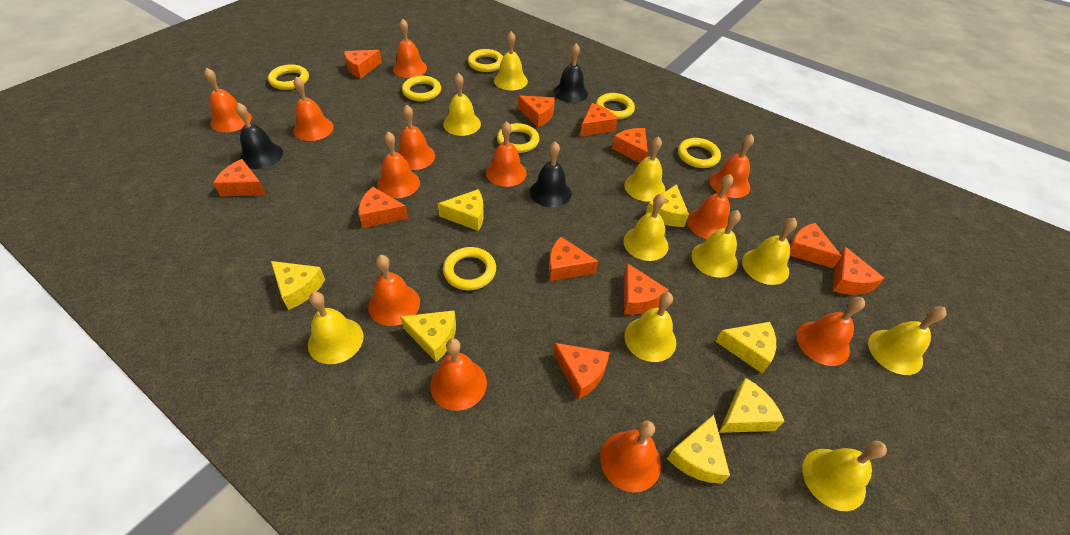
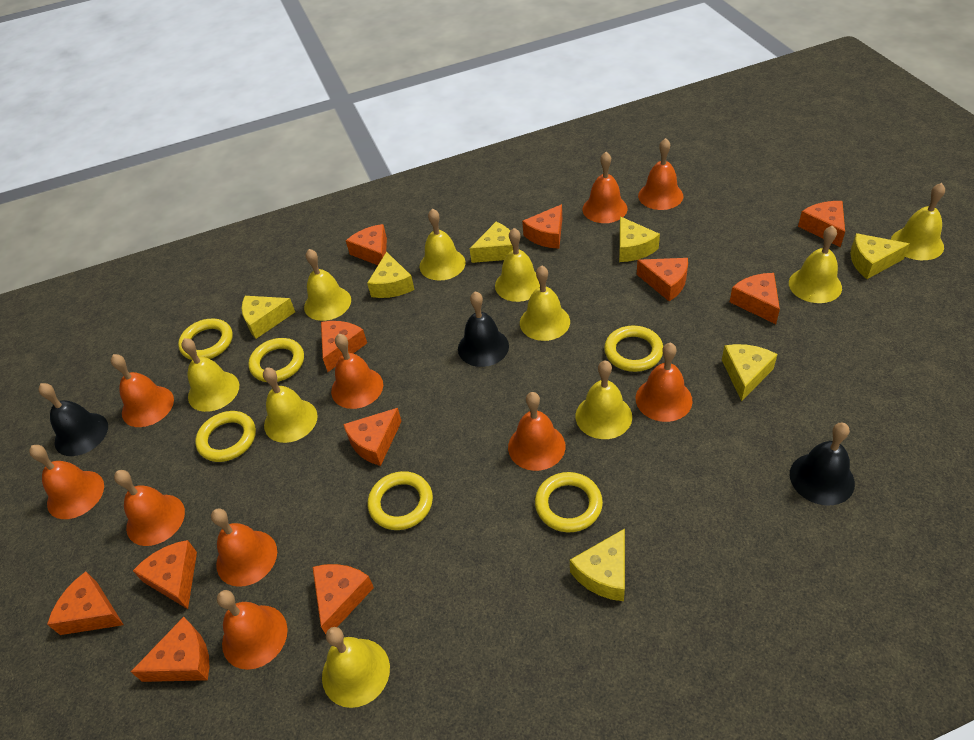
orange bell: 12 -> 10
yellow ring: 7 -> 6

